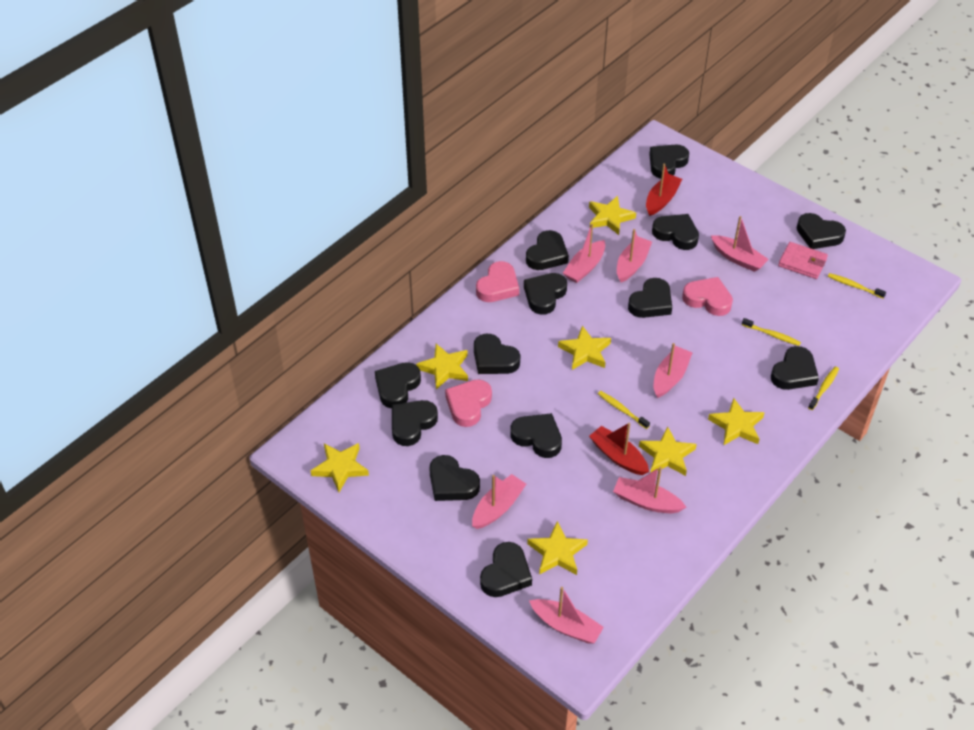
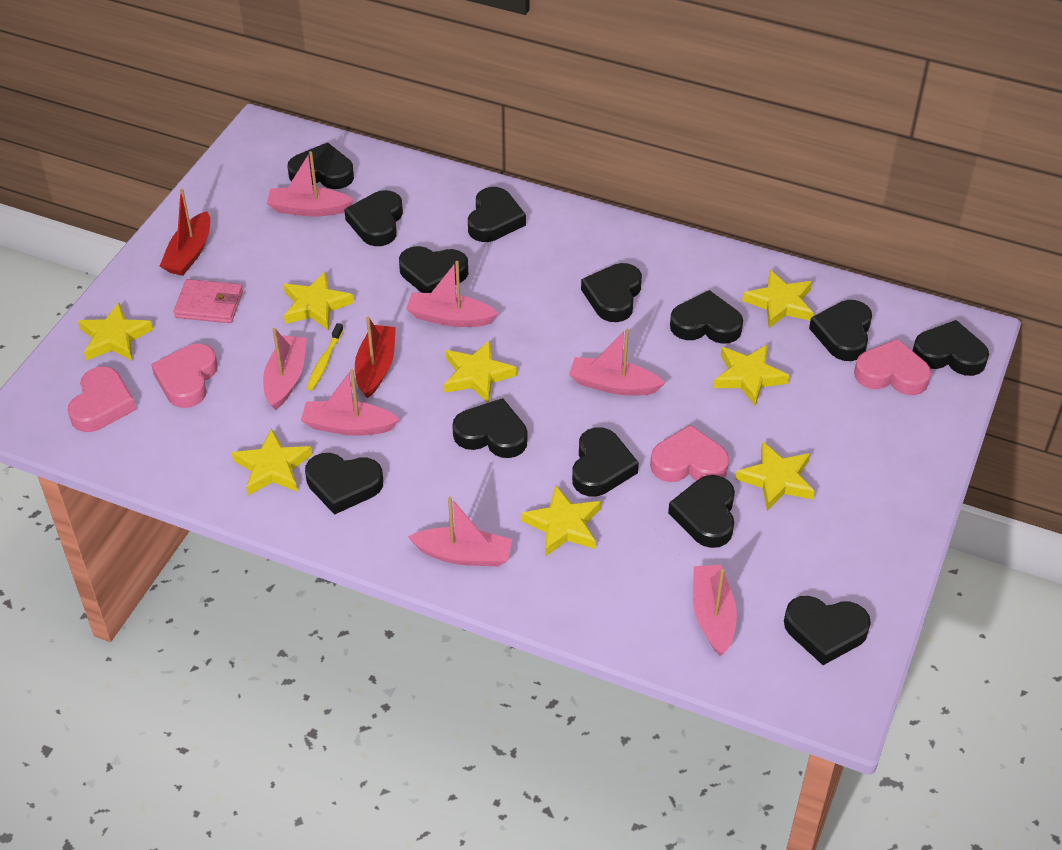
pink heart: 3 -> 4
yellow star: 7 -> 8
yellow toothbrush: 4 -> 1

